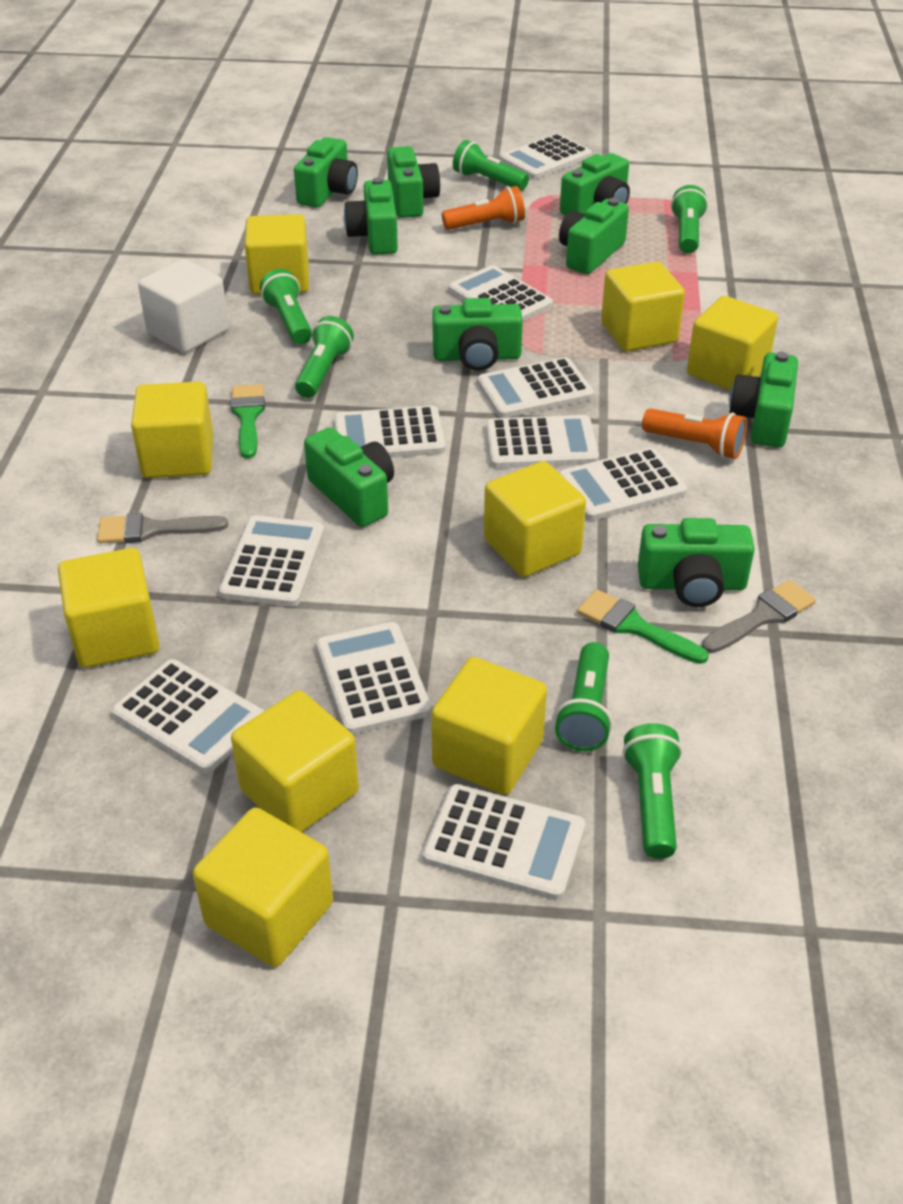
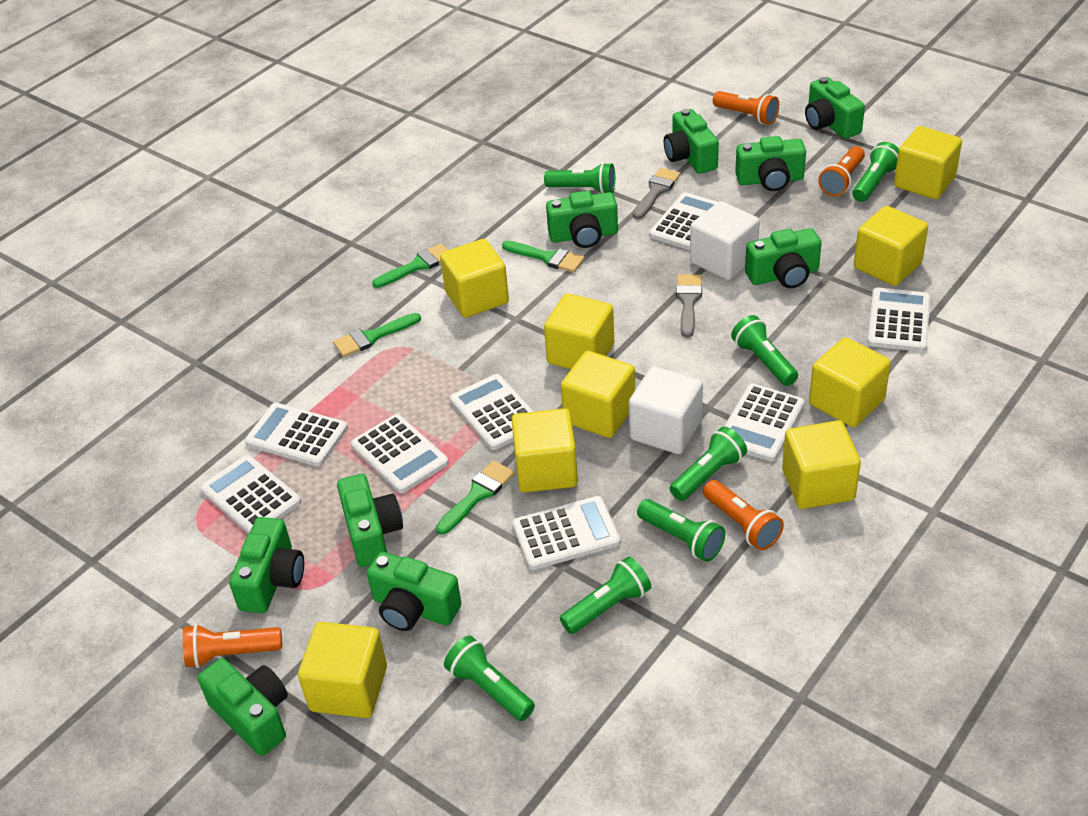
green brush: 2 -> 4
green flashlight: 6 -> 7
orange flashlight: 2 -> 4
white calculator: 10 -> 8
white cube: 1 -> 2

